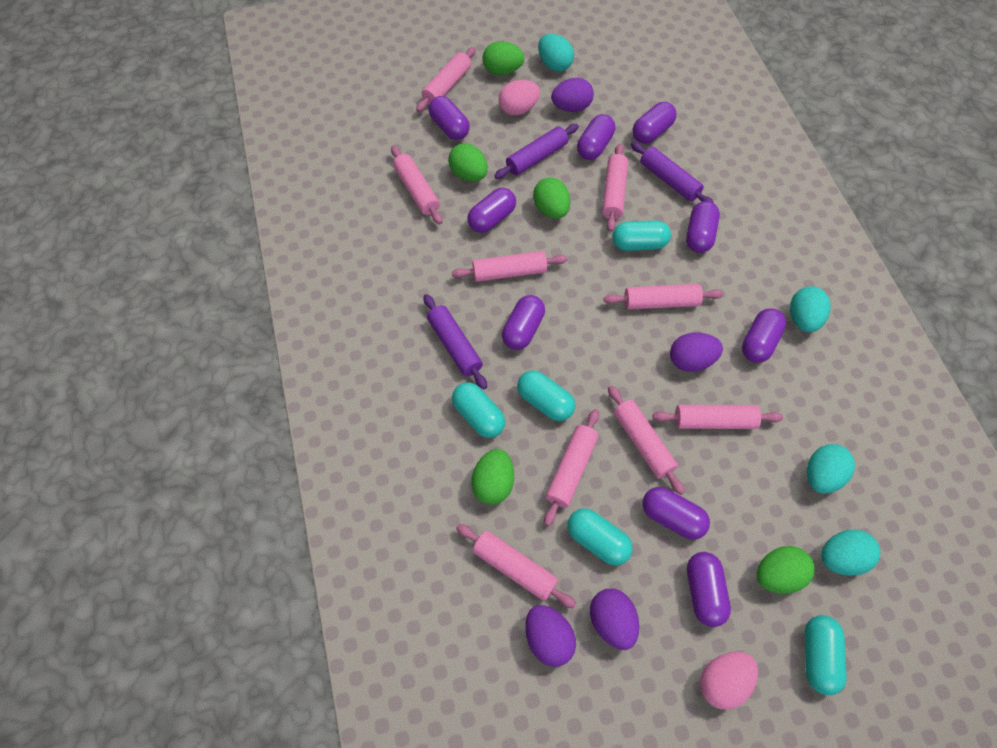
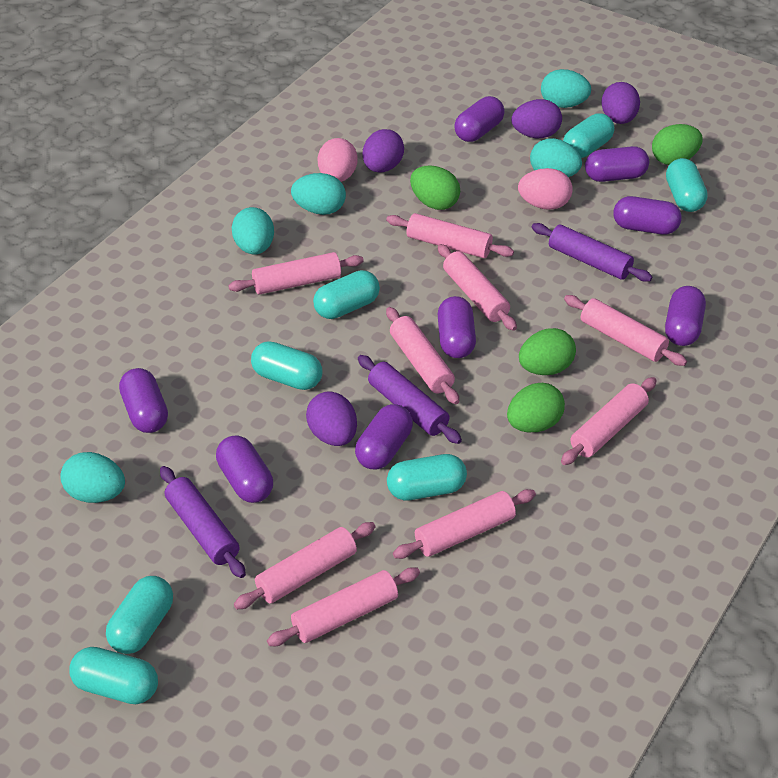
green egg: 5 -> 4
purple capsule: 9 -> 8
turquoise capsule: 5 -> 7
turquoise egg: 4 -> 5

